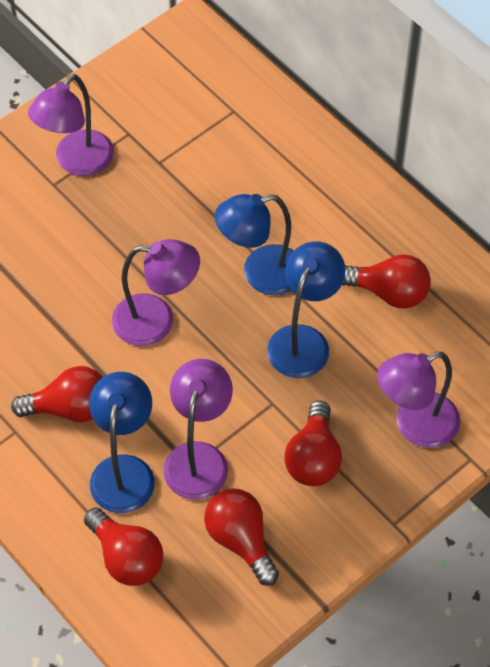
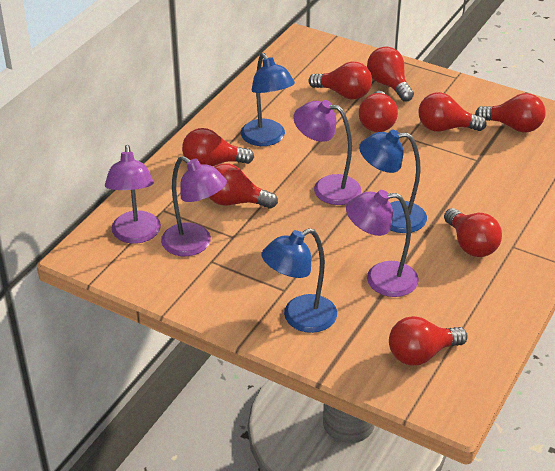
red light bulb: 5 -> 9

